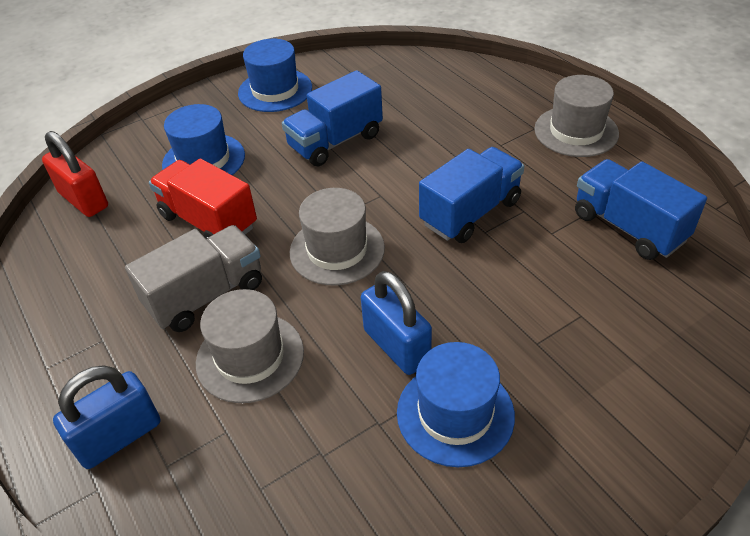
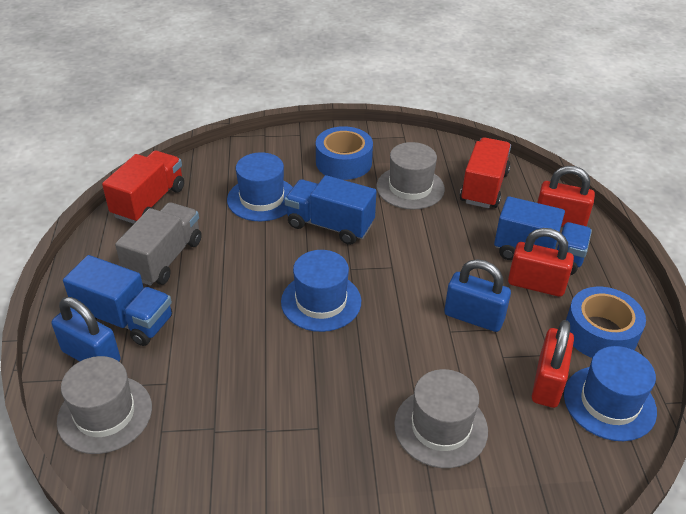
blue tape: 0 -> 2
red padlock: 1 -> 3
red truck: 1 -> 2

